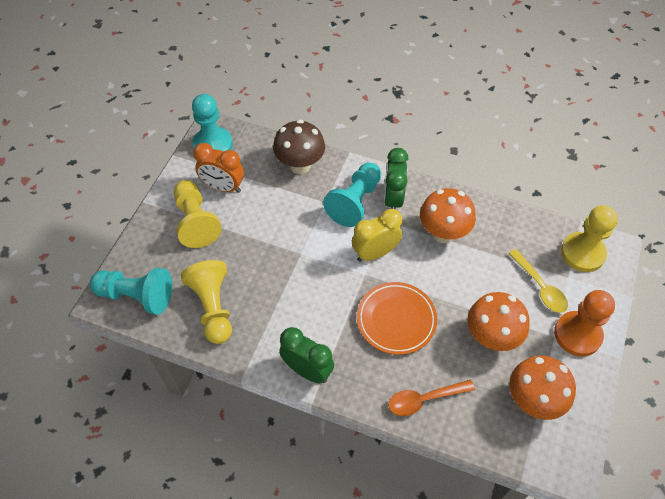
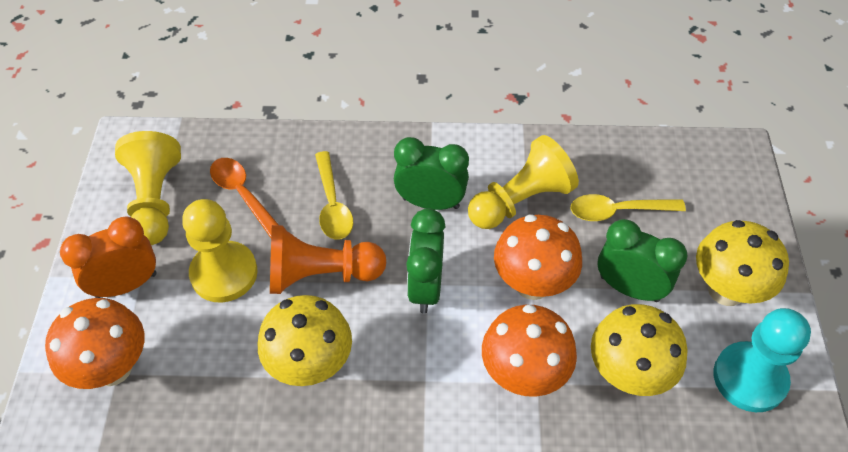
brown mushroom: 1 -> 0
green clock: 2 -> 3
orange plate: 1 -> 0
turquoise pawn: 3 -> 1
yellow clock: 1 -> 0
yellow mushroom: 0 -> 3
yellow spoon: 1 -> 2

